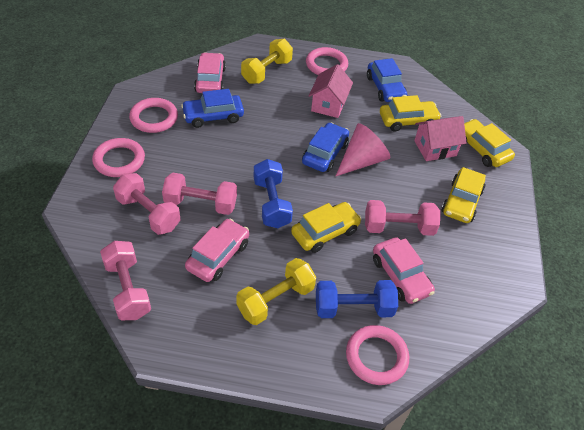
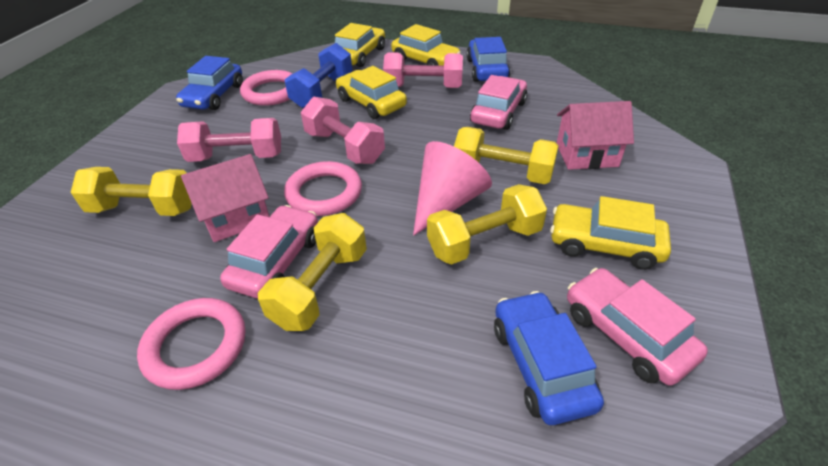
blue dumbbell: 2 -> 1
pink dumbbell: 4 -> 3
pink ring: 4 -> 3
yellow dumbbell: 2 -> 4

